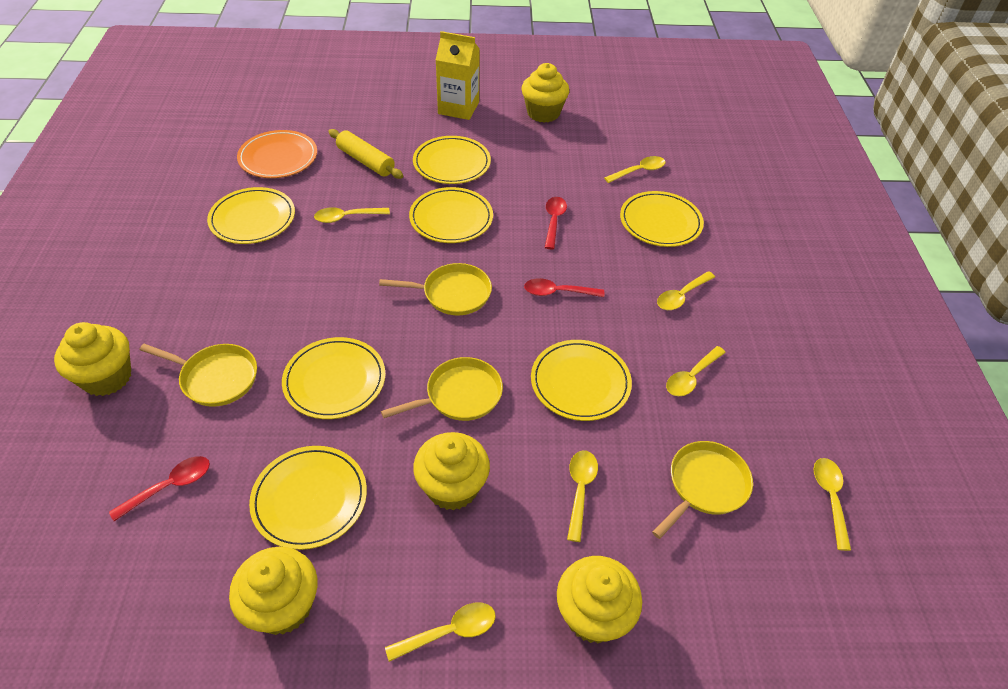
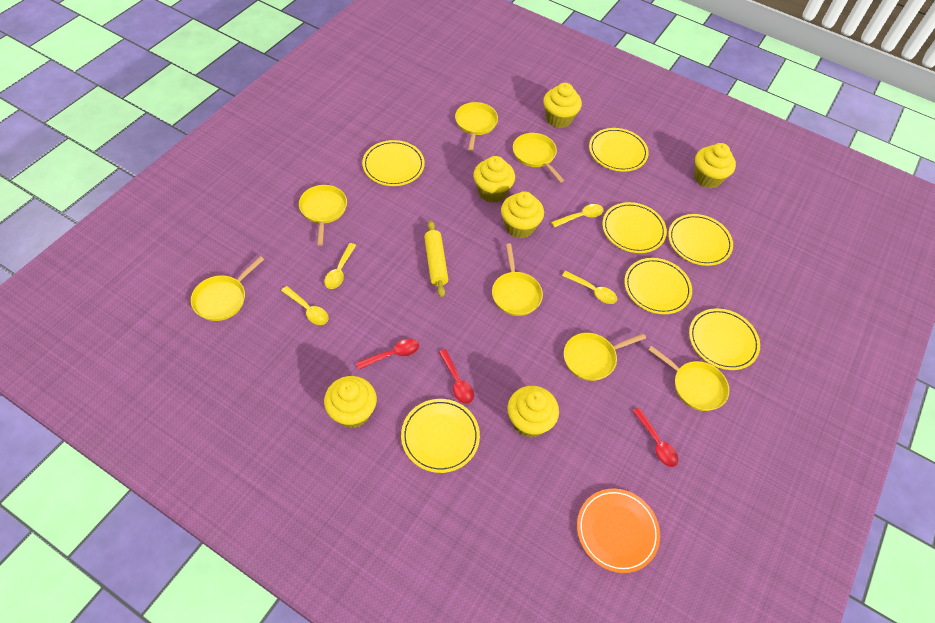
yellow carton: 1 -> 0
yellow cupcake: 5 -> 6
yellow pan: 4 -> 7
yellow spoon: 7 -> 4

